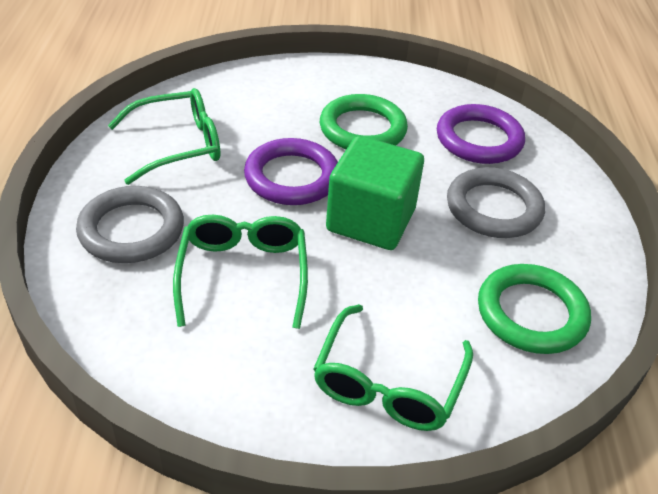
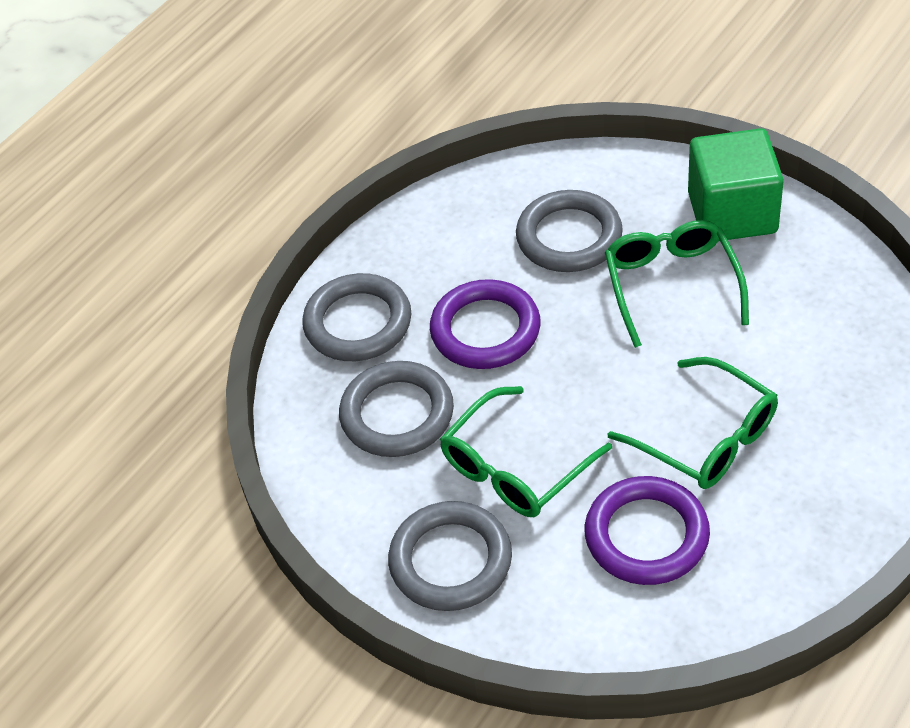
green ring: 2 -> 0
grey ring: 2 -> 4

